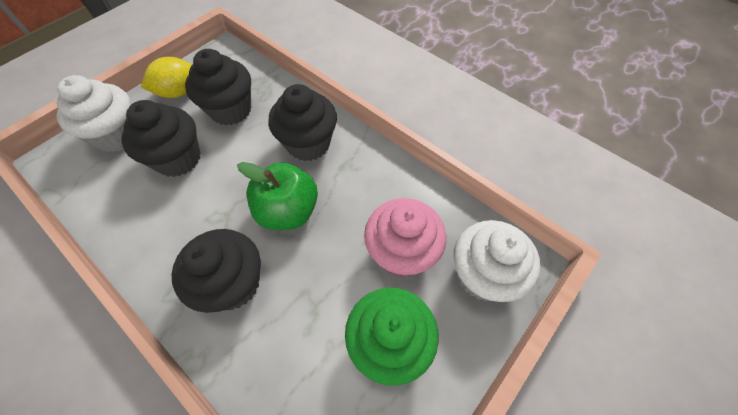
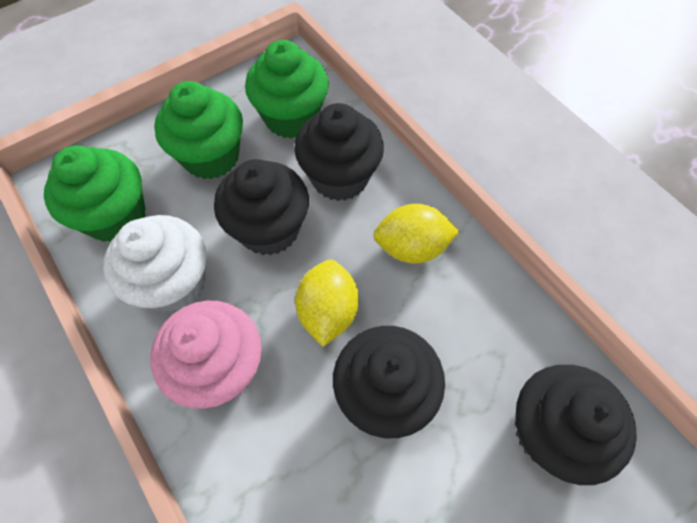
green apple: 1 -> 0
green cupcake: 1 -> 3
white cupcake: 2 -> 1
yellow lemon: 1 -> 2

